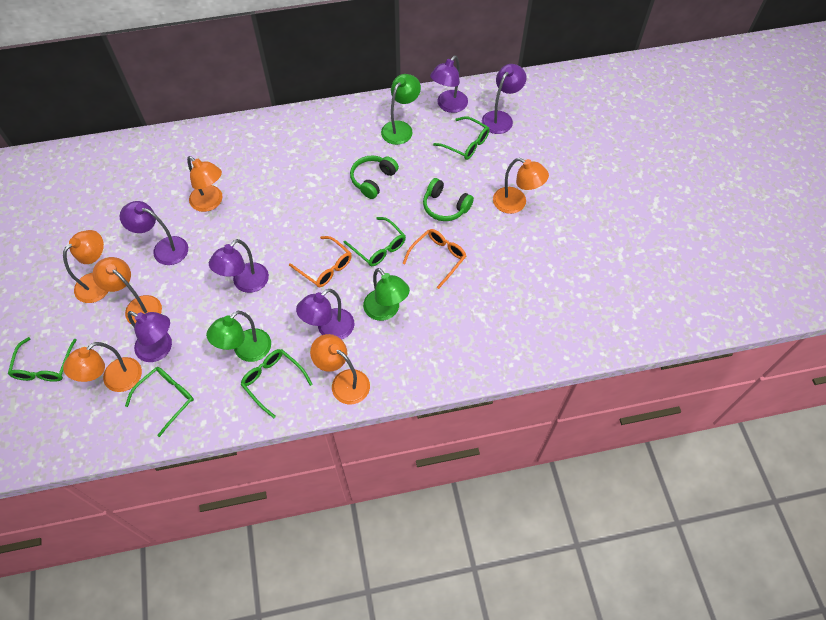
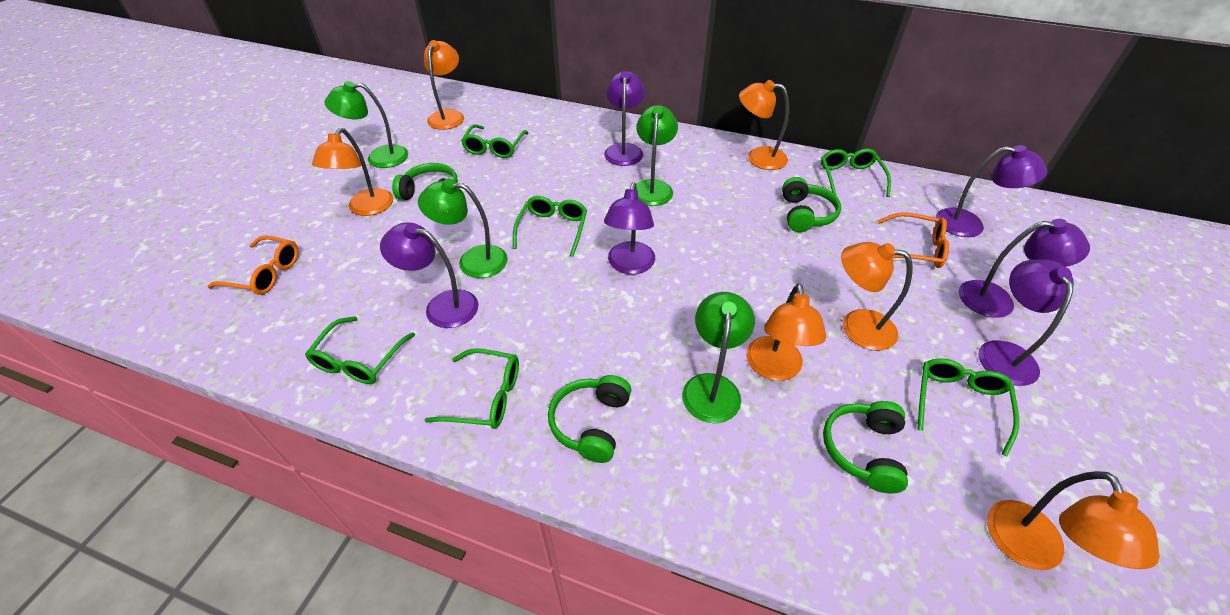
green glasses: 5 -> 6
green headphones: 2 -> 4
green lamp: 3 -> 4

